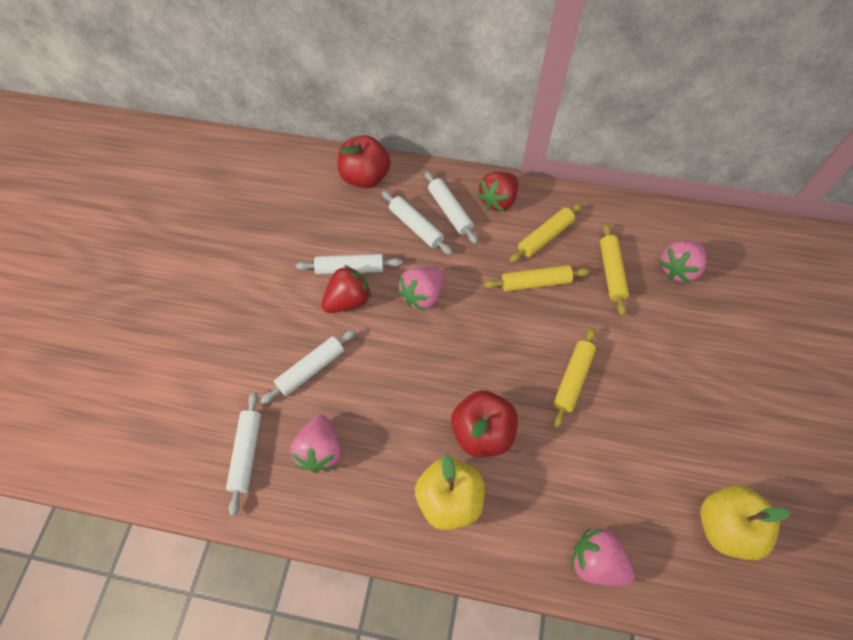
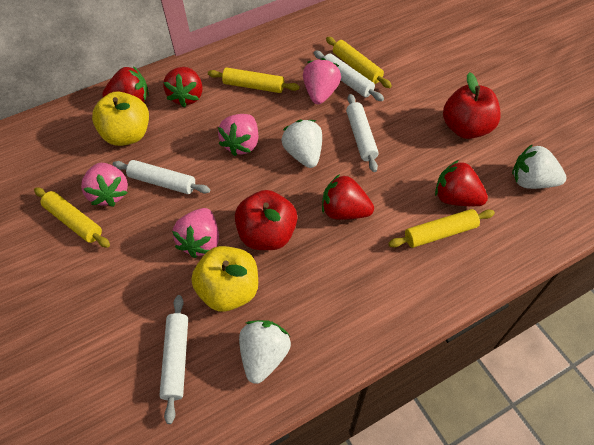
red strawberry: 2 -> 4
white rolling pin: 5 -> 4
white strawberry: 0 -> 3

